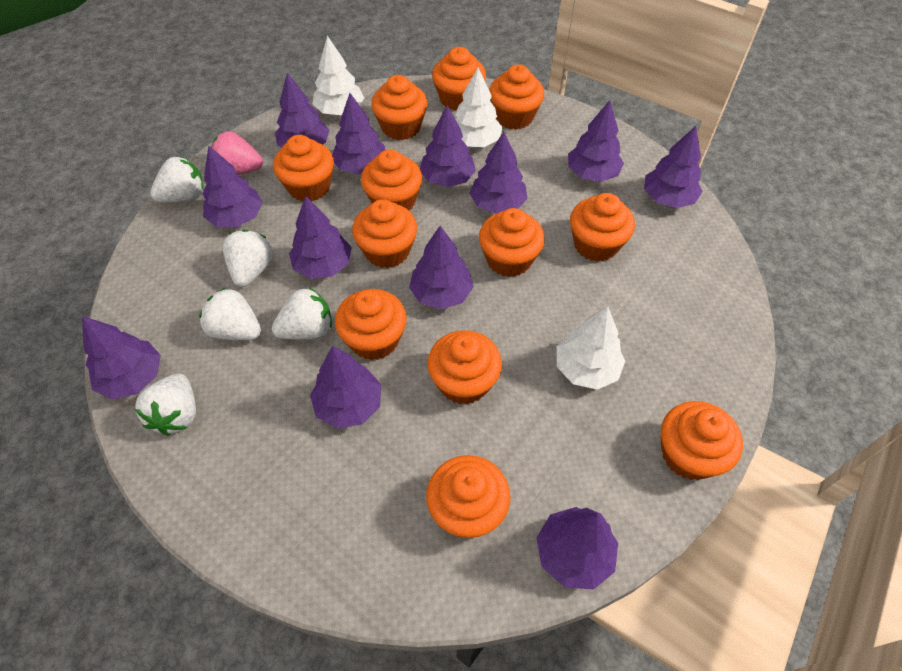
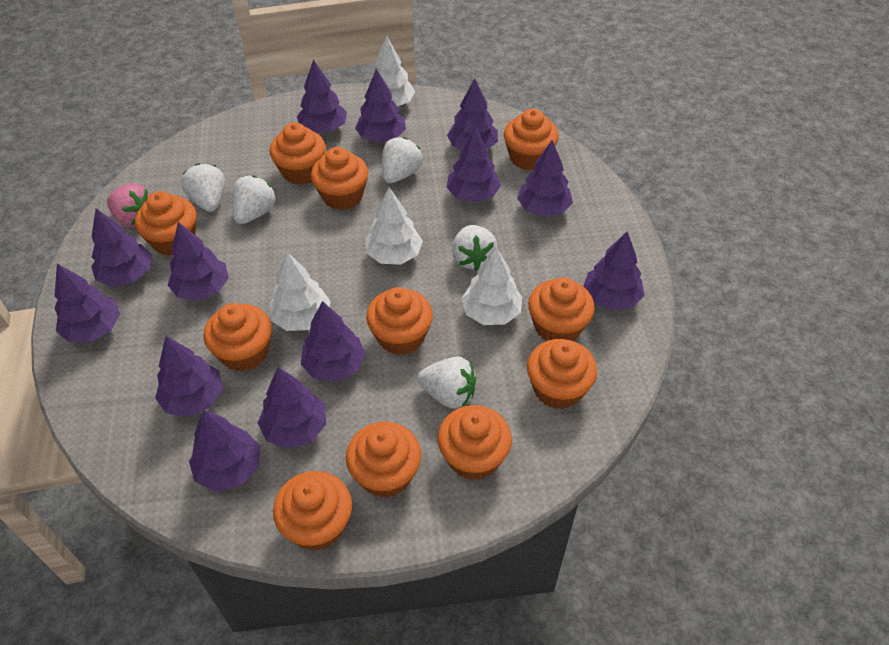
orange cupcake: 12 -> 11
purple tree: 12 -> 13
white tree: 3 -> 4

